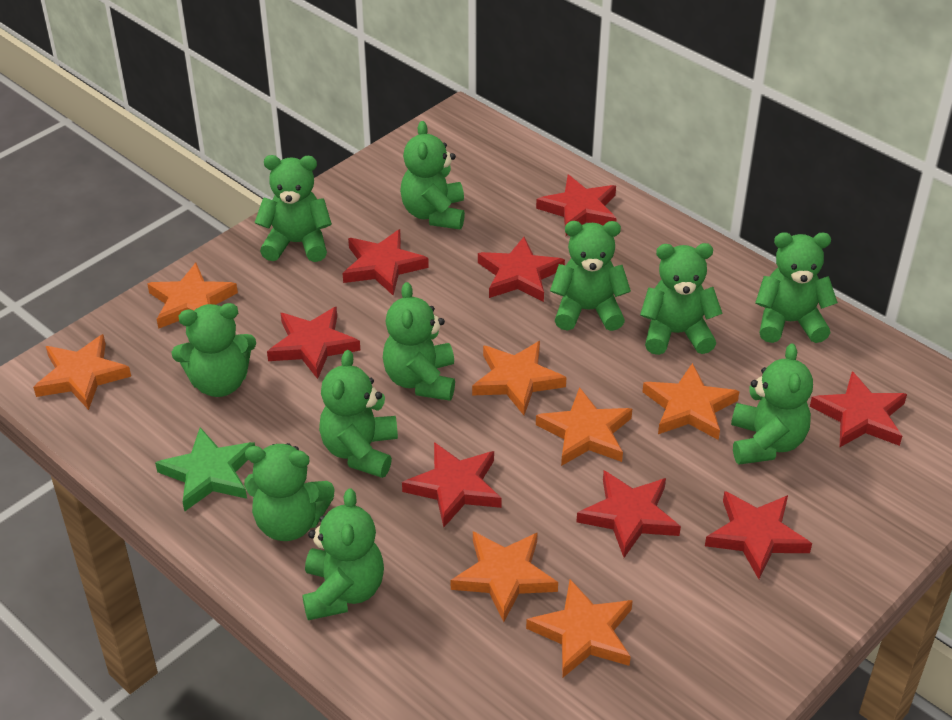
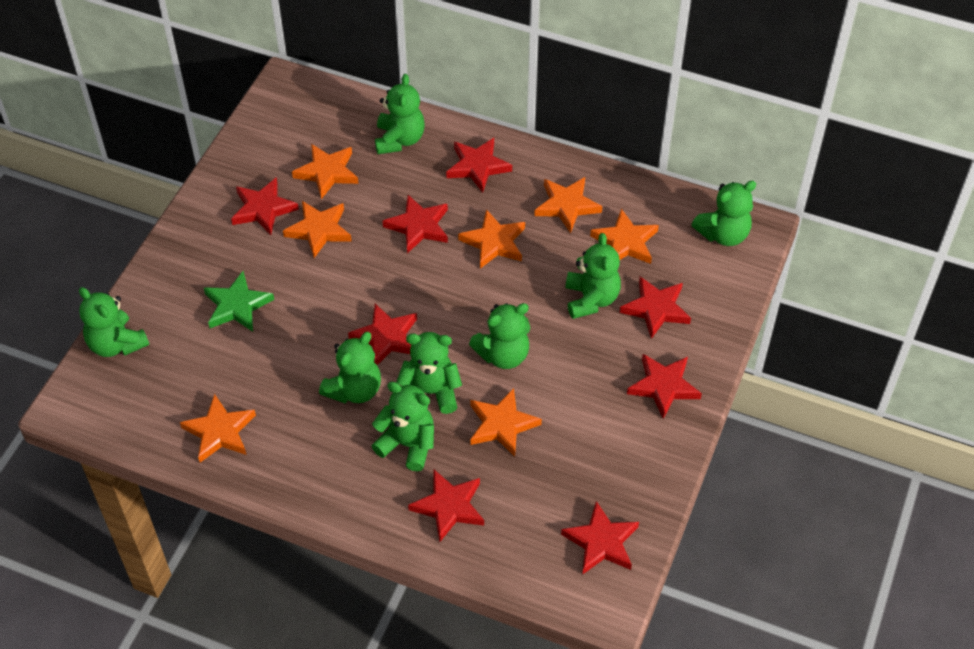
green teddy bear: 11 -> 8

